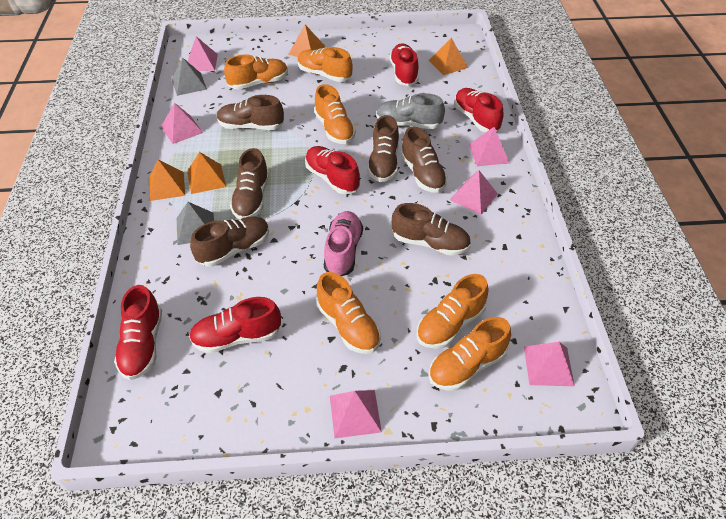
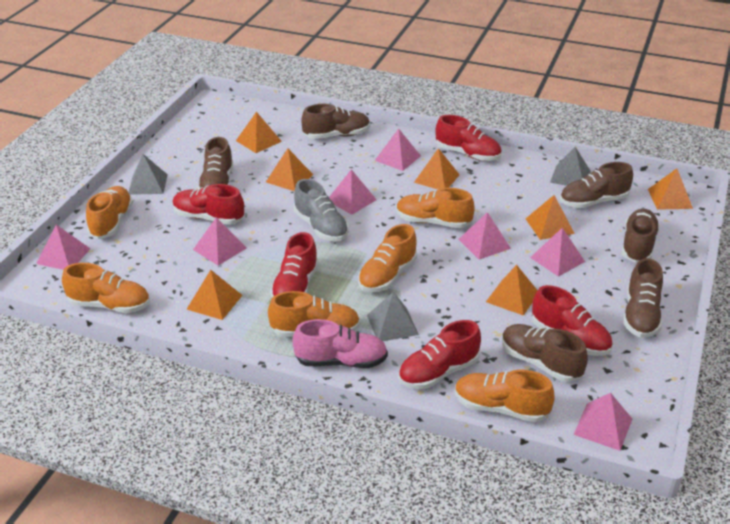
grey pyramid: 2 -> 3
orange pyramid: 4 -> 7
pink pyramid: 6 -> 7

